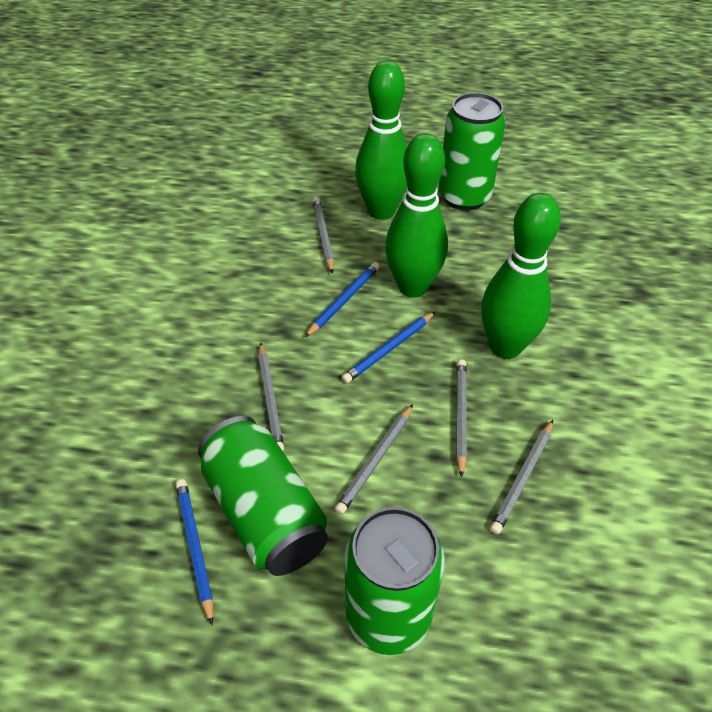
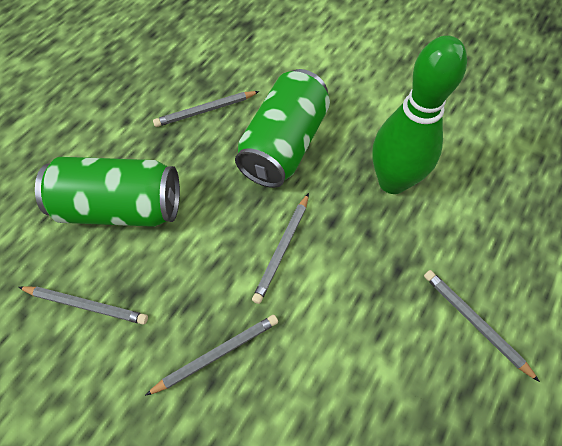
blue pencil: 3 -> 0
green bowling pin: 3 -> 1
green can: 3 -> 2

